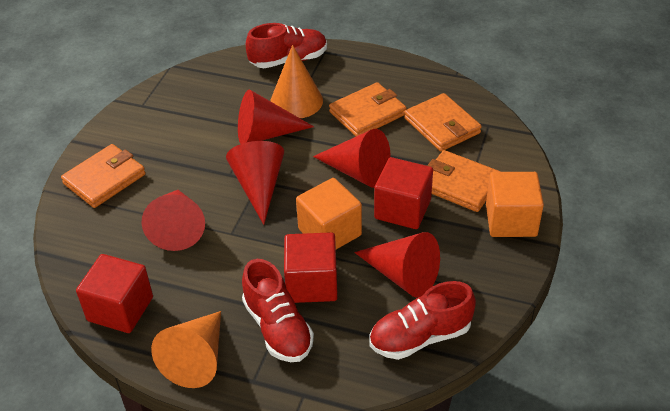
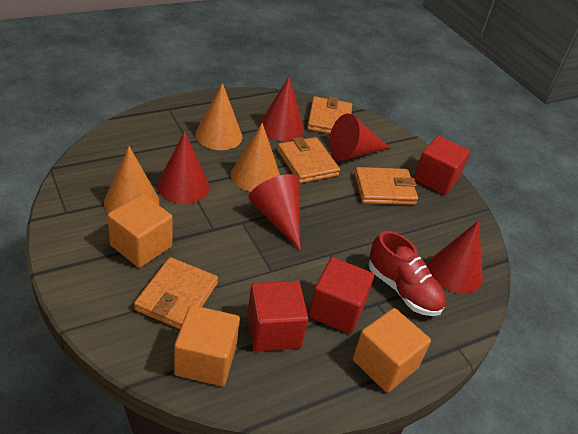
orange cone: 2 -> 3
orange cube: 2 -> 3
red shoe: 3 -> 1

